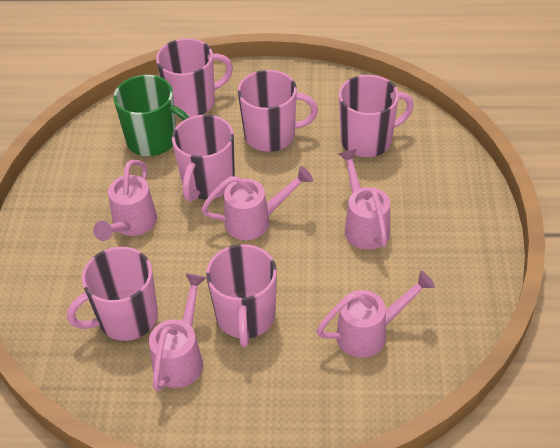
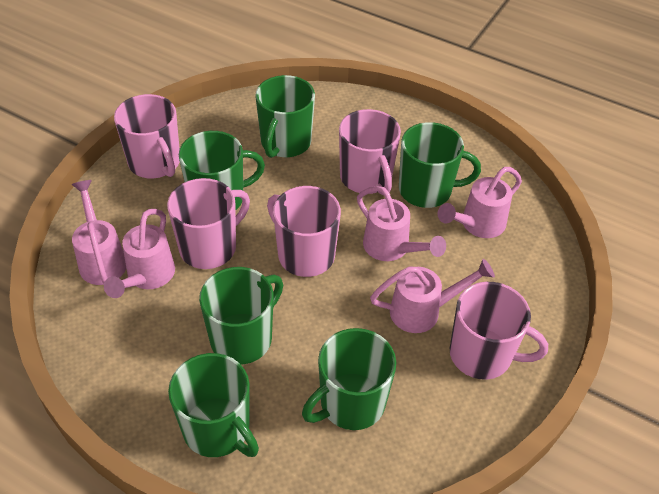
green mug: 1 -> 6
pink mug: 6 -> 5

